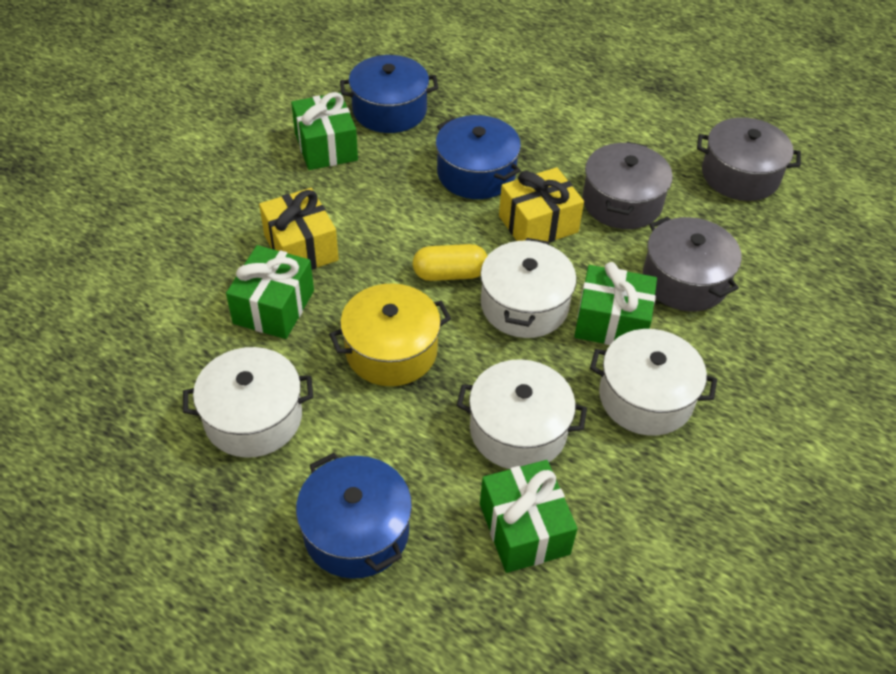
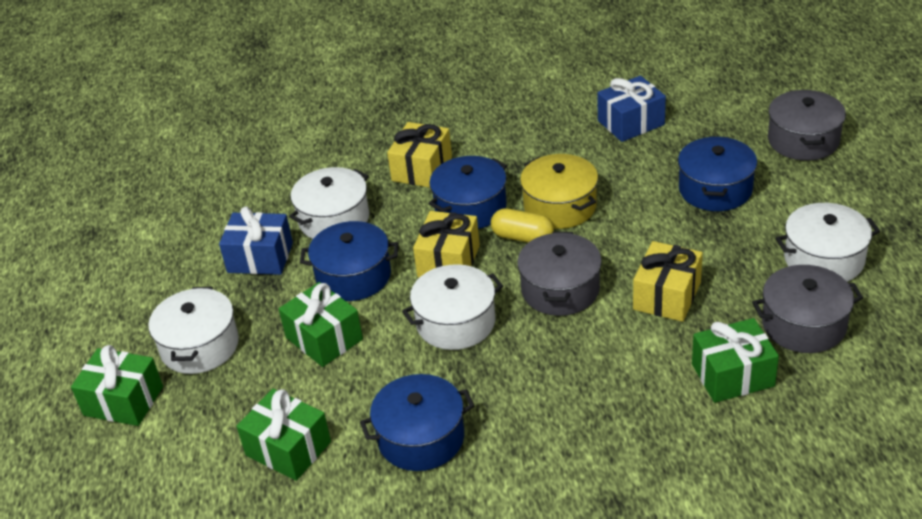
blue gift: 0 -> 2
blue pot: 3 -> 4
yellow gift: 2 -> 3

